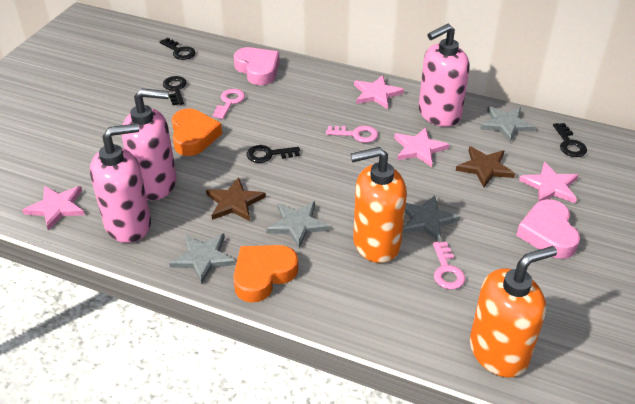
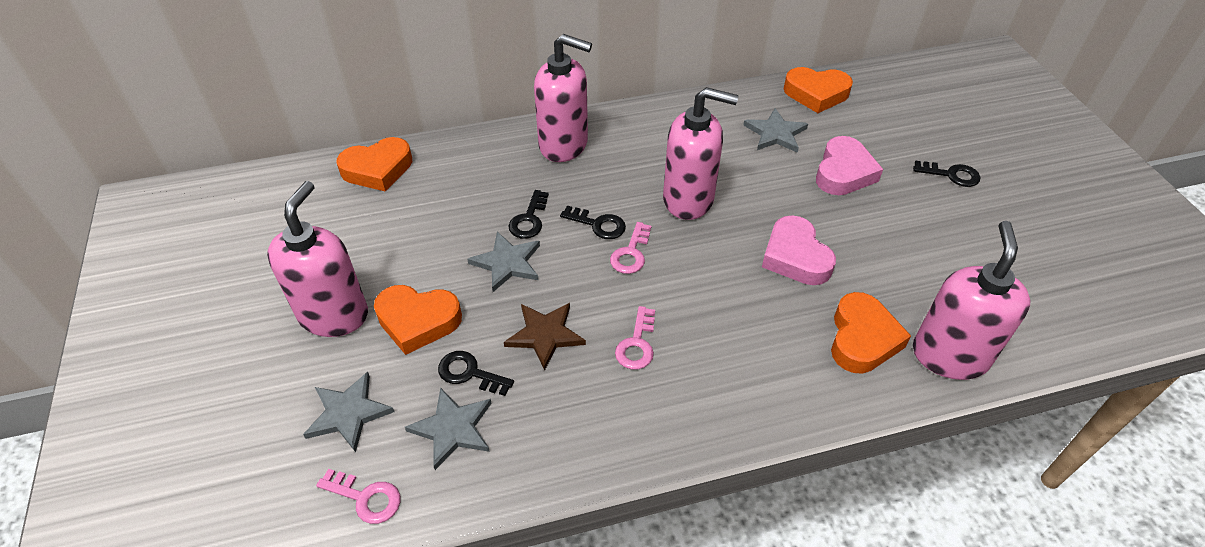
brown star: 2 -> 1
orange heart: 2 -> 4
orange soap dispenser: 2 -> 0
pink soap dispenser: 3 -> 4
pink star: 4 -> 0

